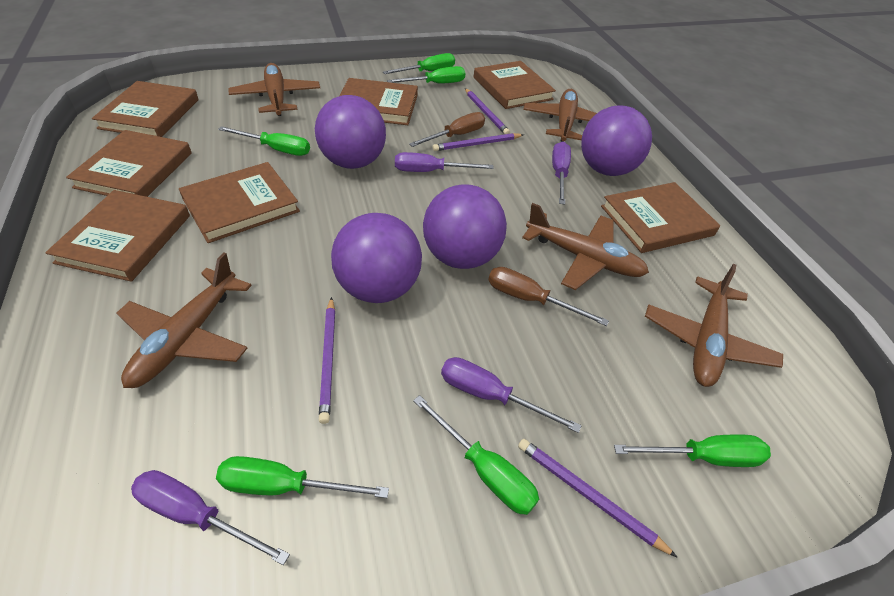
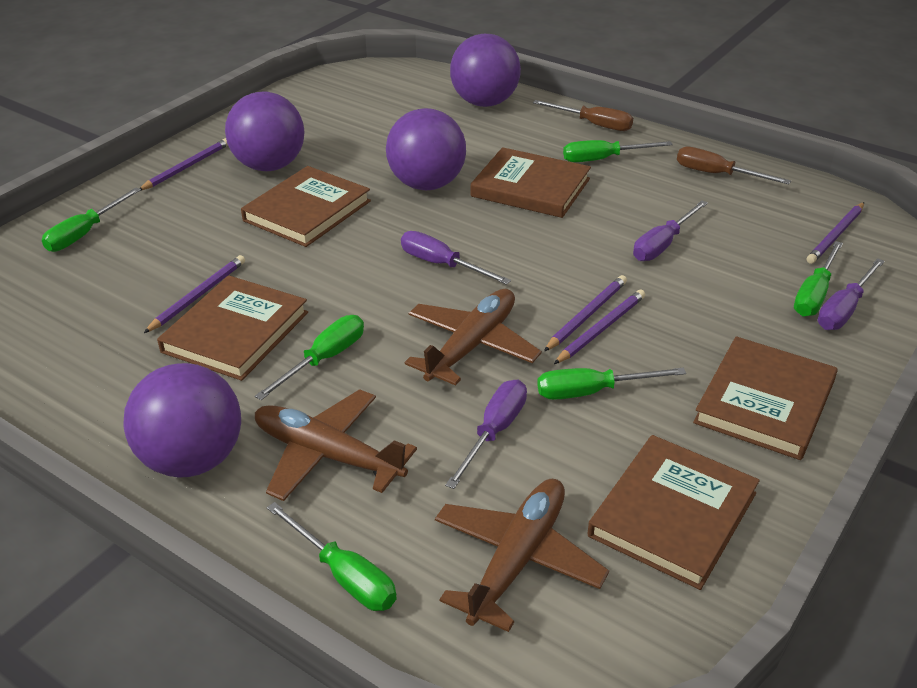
brown book: 7 -> 5
brown plane: 5 -> 3
purple pencil: 4 -> 5

